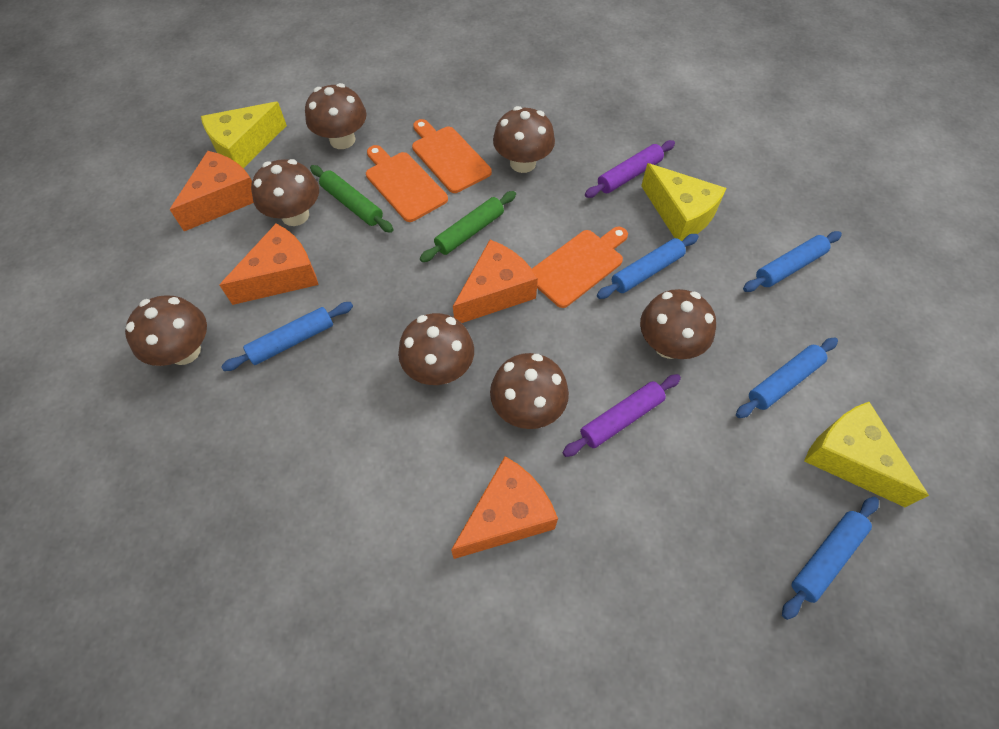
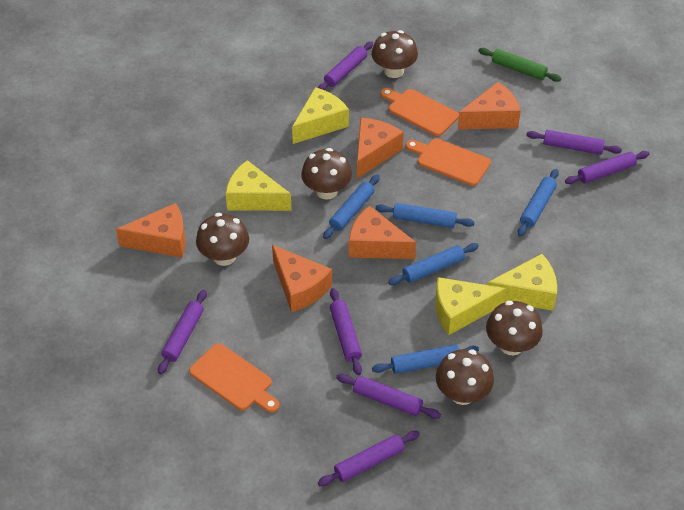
brown mushroom: 7 -> 5
green rolling pin: 2 -> 1
orange cheese: 4 -> 5
purple rolling pin: 2 -> 7
yellow cheese: 3 -> 4

